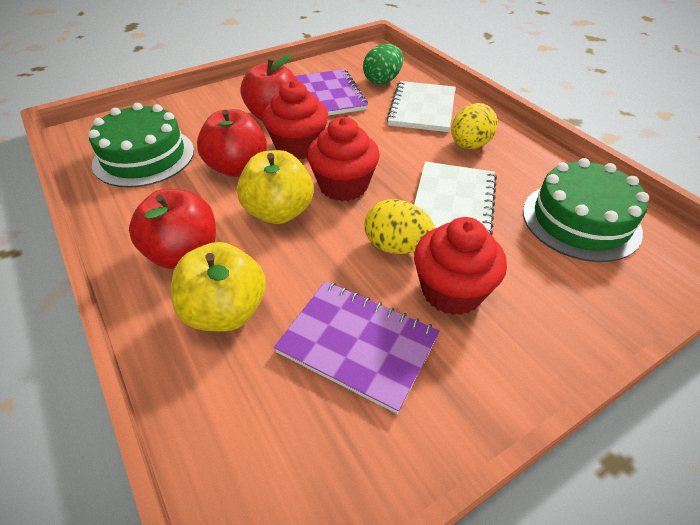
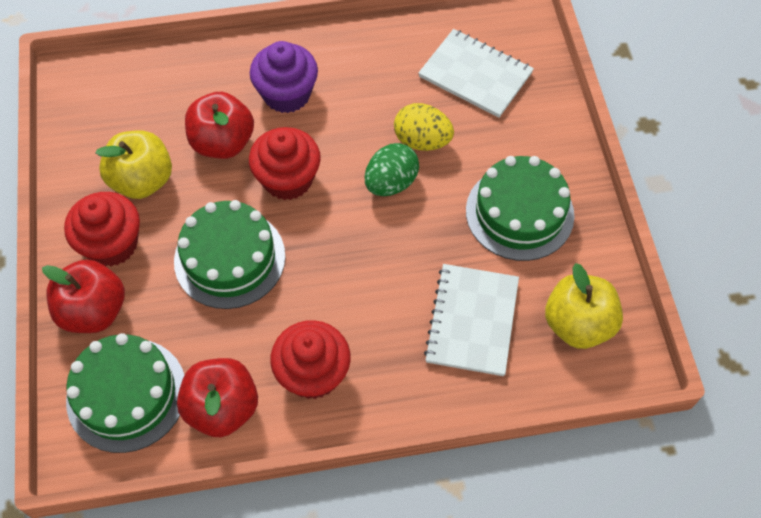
green cake: 2 -> 3
purple cupcake: 0 -> 1
purple notebook: 2 -> 0
yellow egg: 2 -> 1

